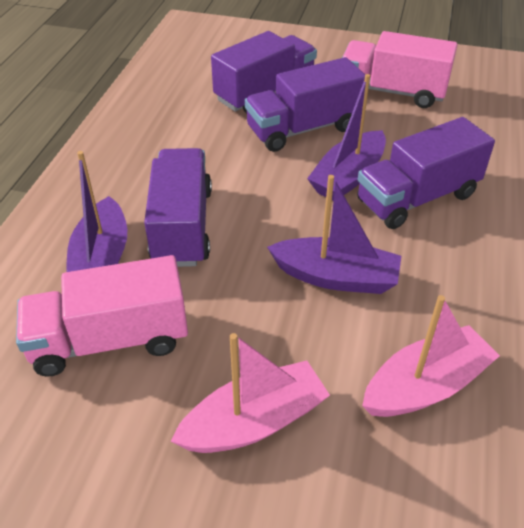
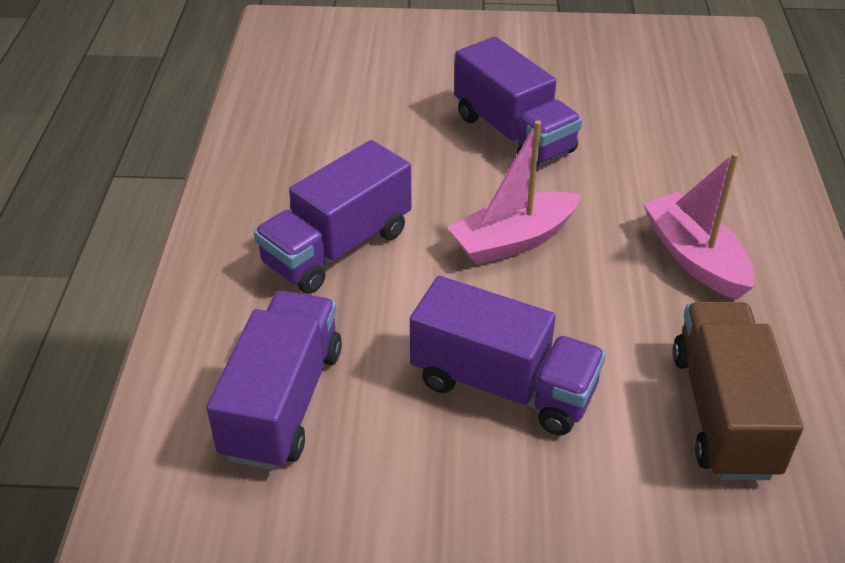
brown truck: 0 -> 1
pink truck: 2 -> 0
purple boat: 3 -> 0

